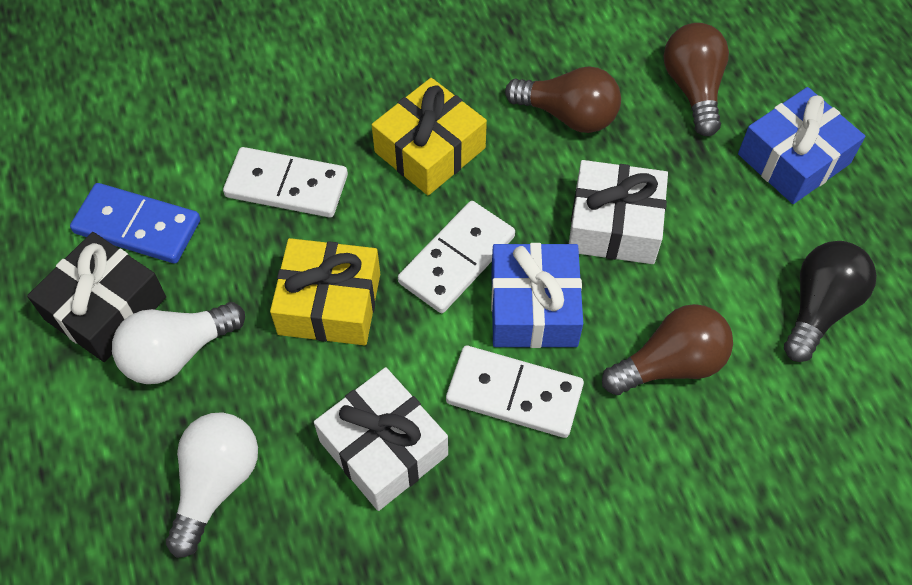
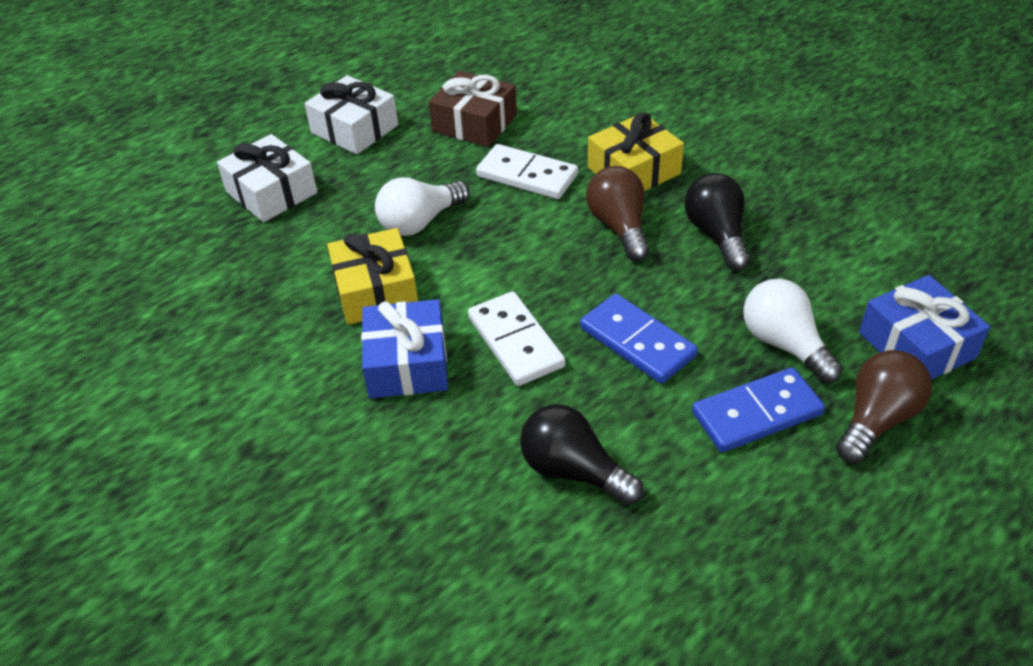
black gift: 1 -> 0
black light bulb: 1 -> 2
blue domino: 1 -> 2
brown gift: 0 -> 1
brown light bulb: 3 -> 2
white domino: 3 -> 2

